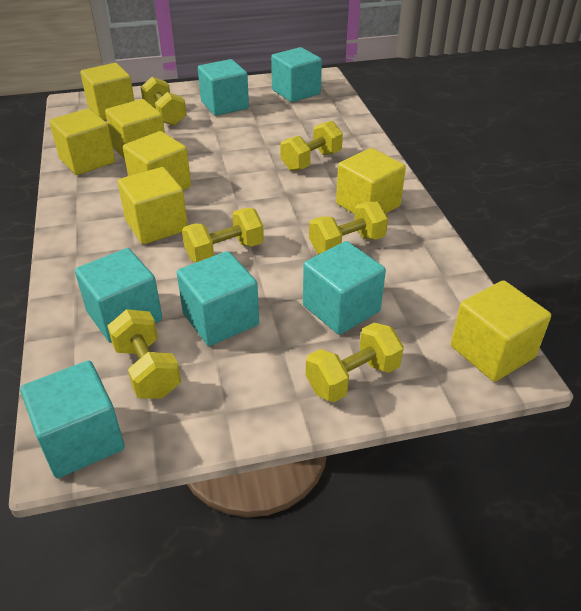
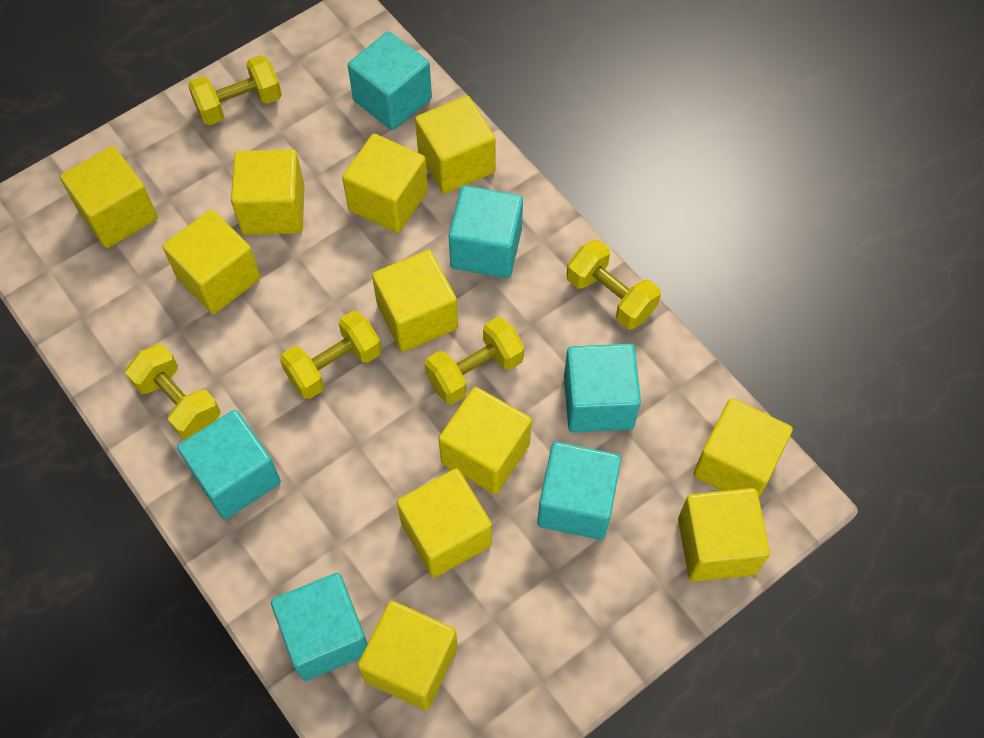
yellow cube: 7 -> 11
yellow dumbbell: 6 -> 5

